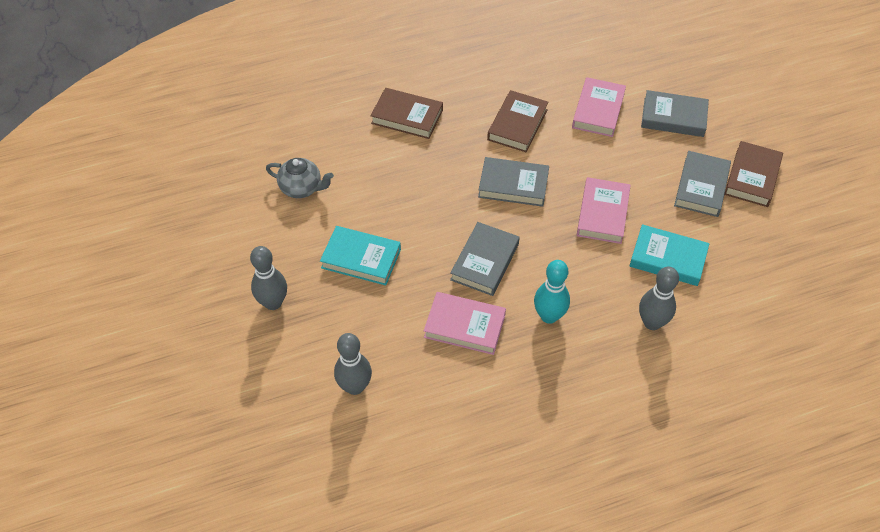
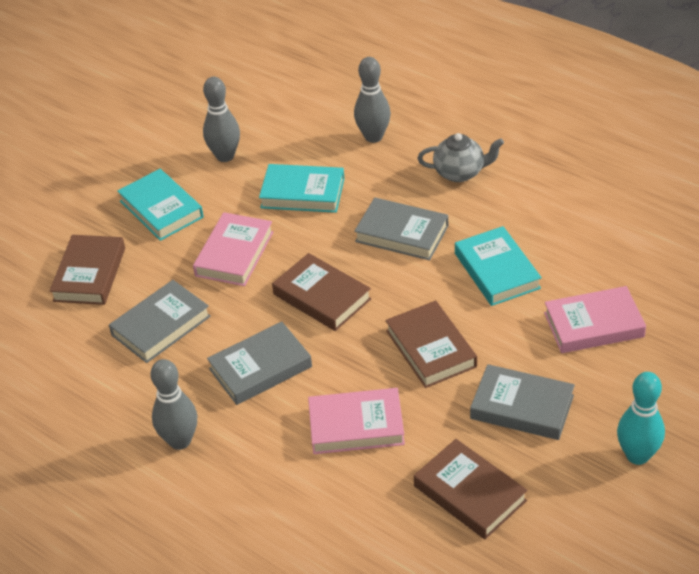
brown book: 3 -> 4
turquoise book: 2 -> 3

